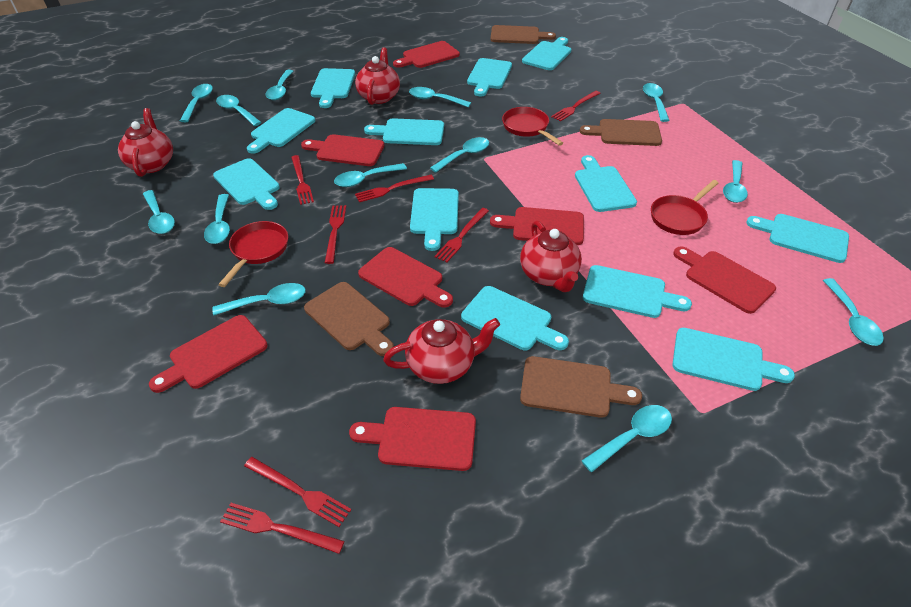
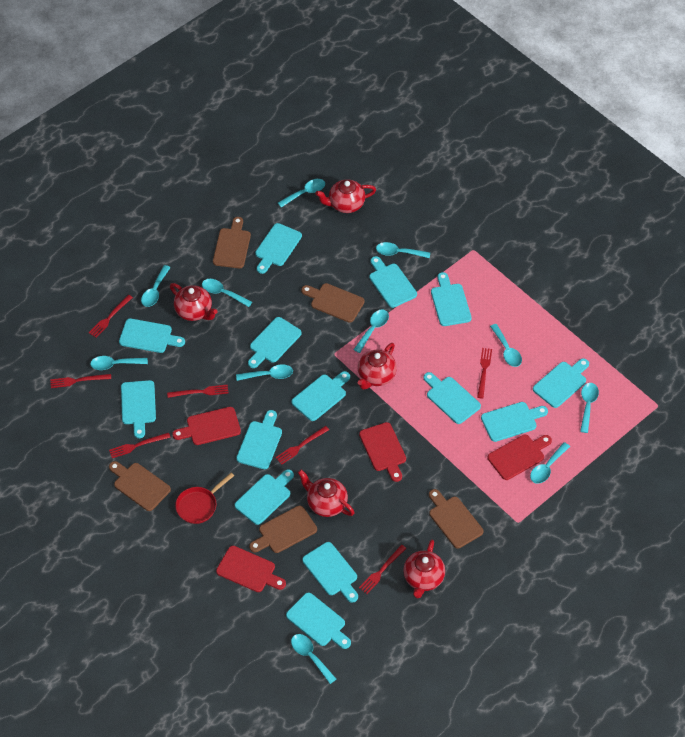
brown cutting board: 4 -> 5
red cutting board: 7 -> 4
red pan: 3 -> 1
red teapot: 4 -> 5
turquoise cutting board: 12 -> 14
turquoise spoon: 13 -> 11

